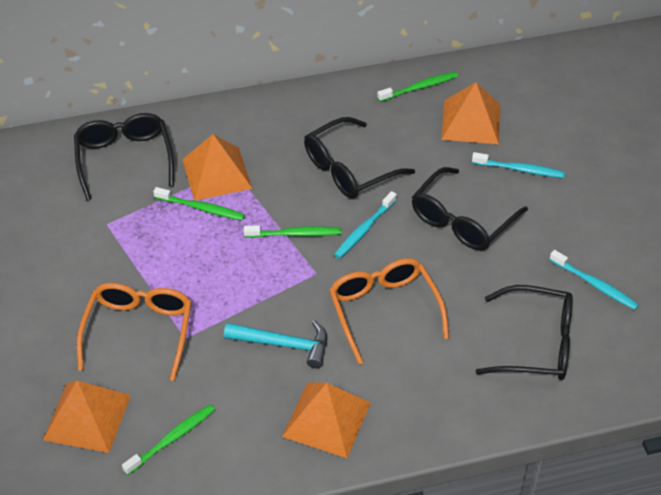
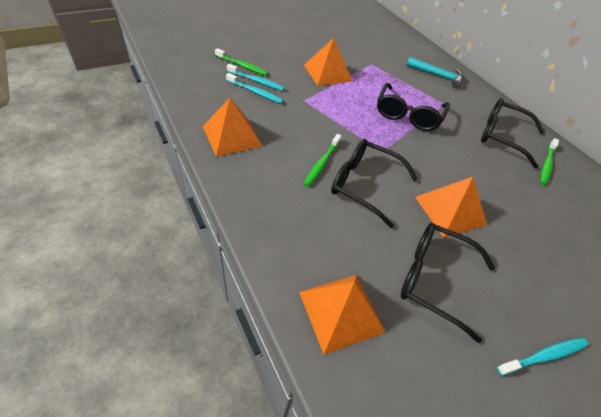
green toothbrush: 4 -> 3
orange glasses: 2 -> 0

